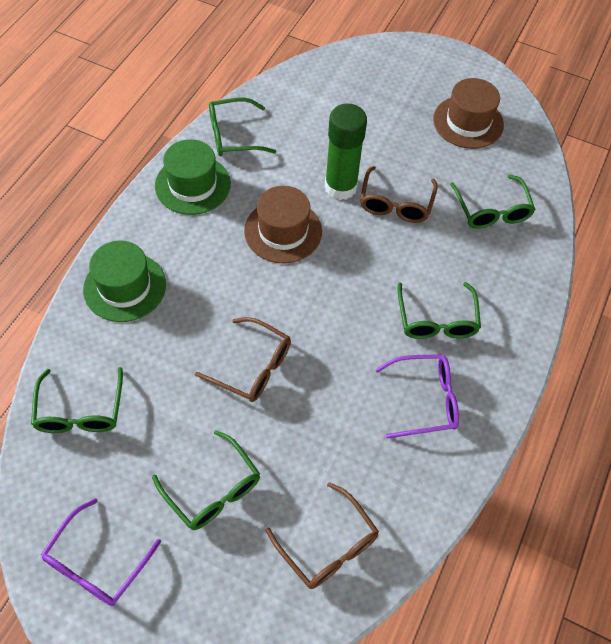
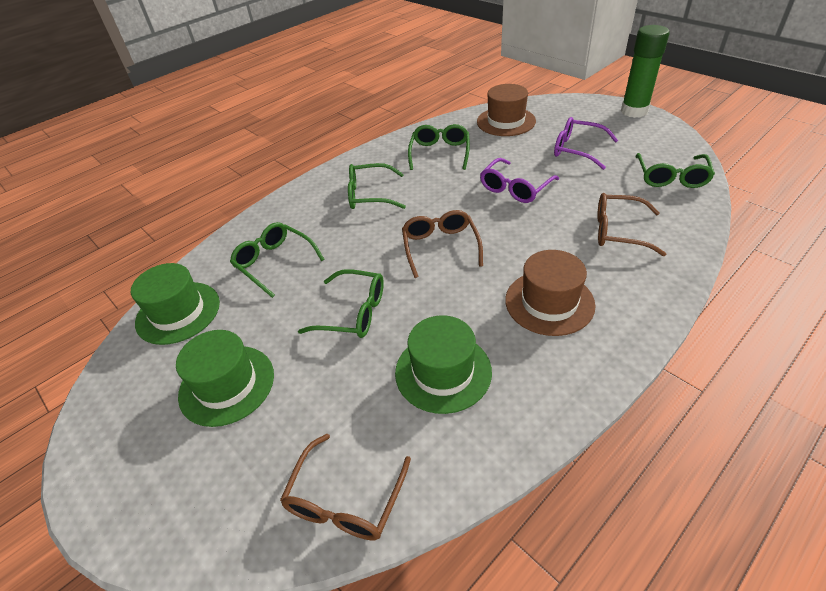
green hat: 2 -> 3

